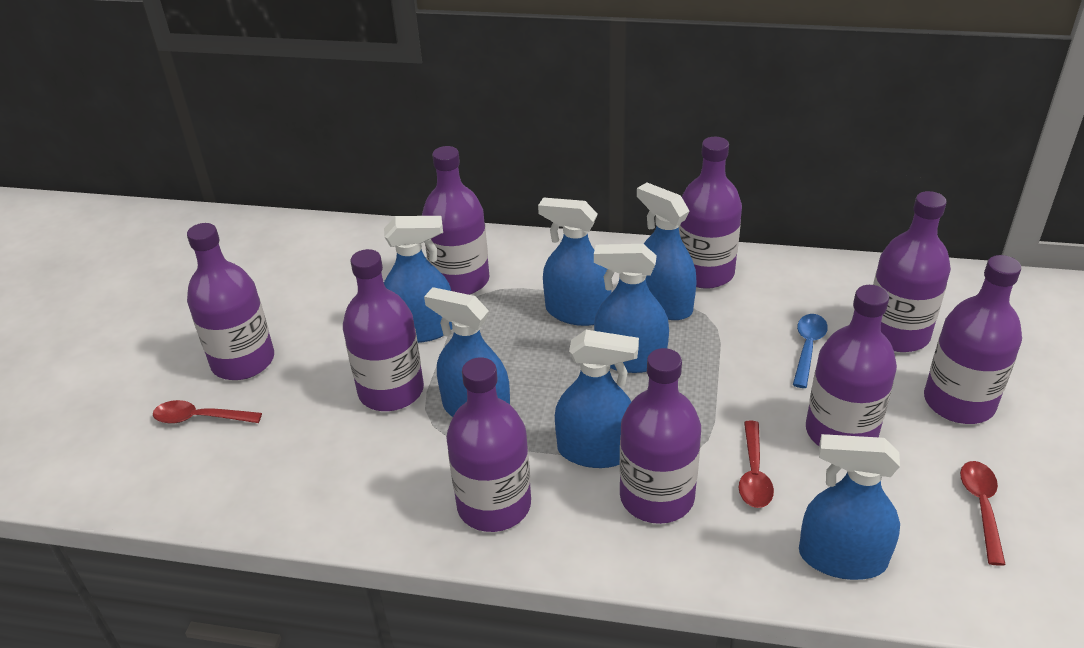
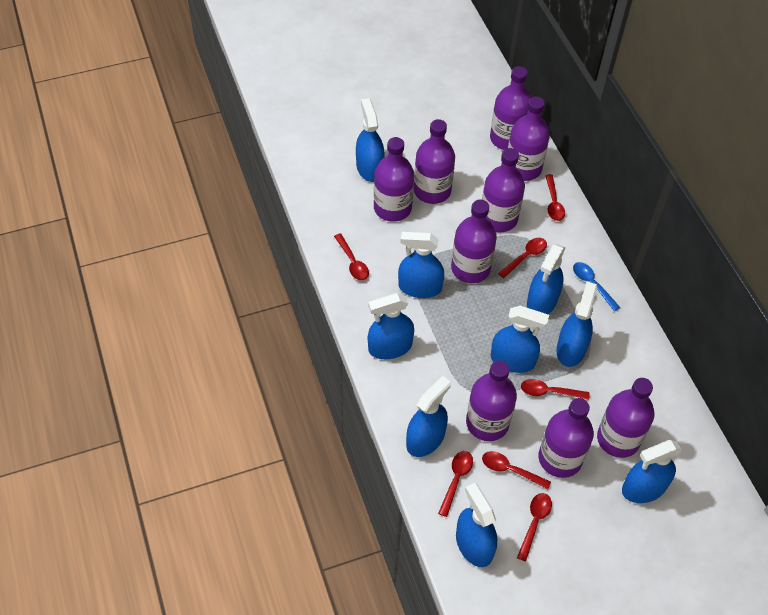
blue spray bottle: 7 -> 9
red spoon: 3 -> 7

